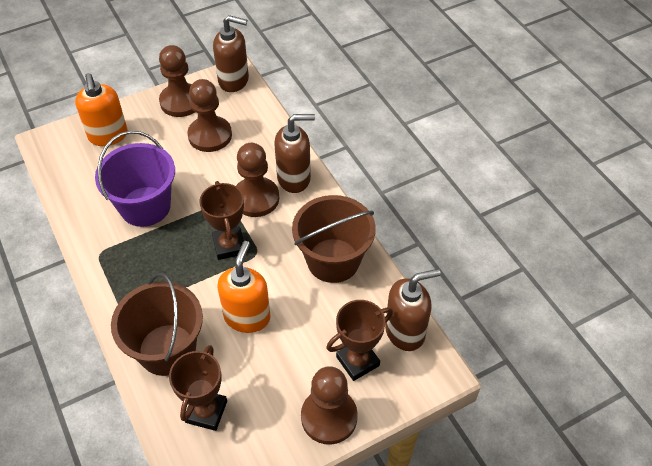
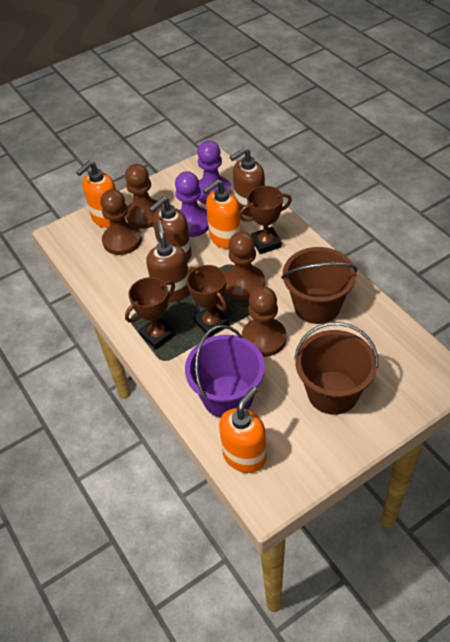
orange soap dispenser: 2 -> 3
purple pawn: 0 -> 2

